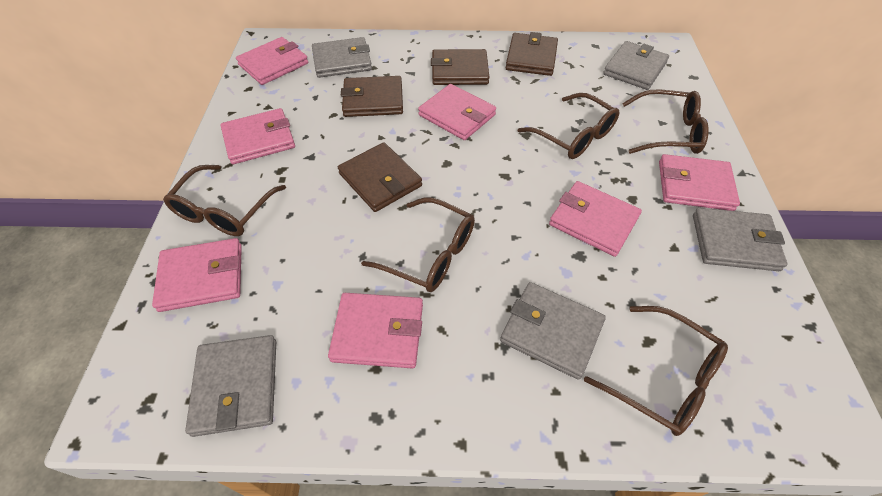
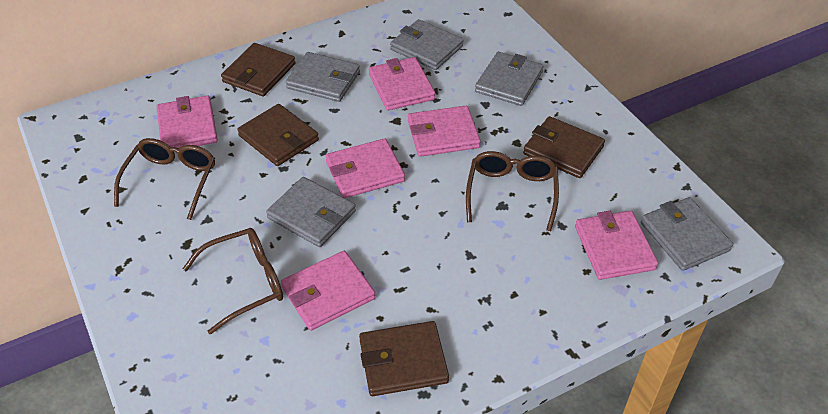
brown glasses: 5 -> 3
pink wallet: 7 -> 6

